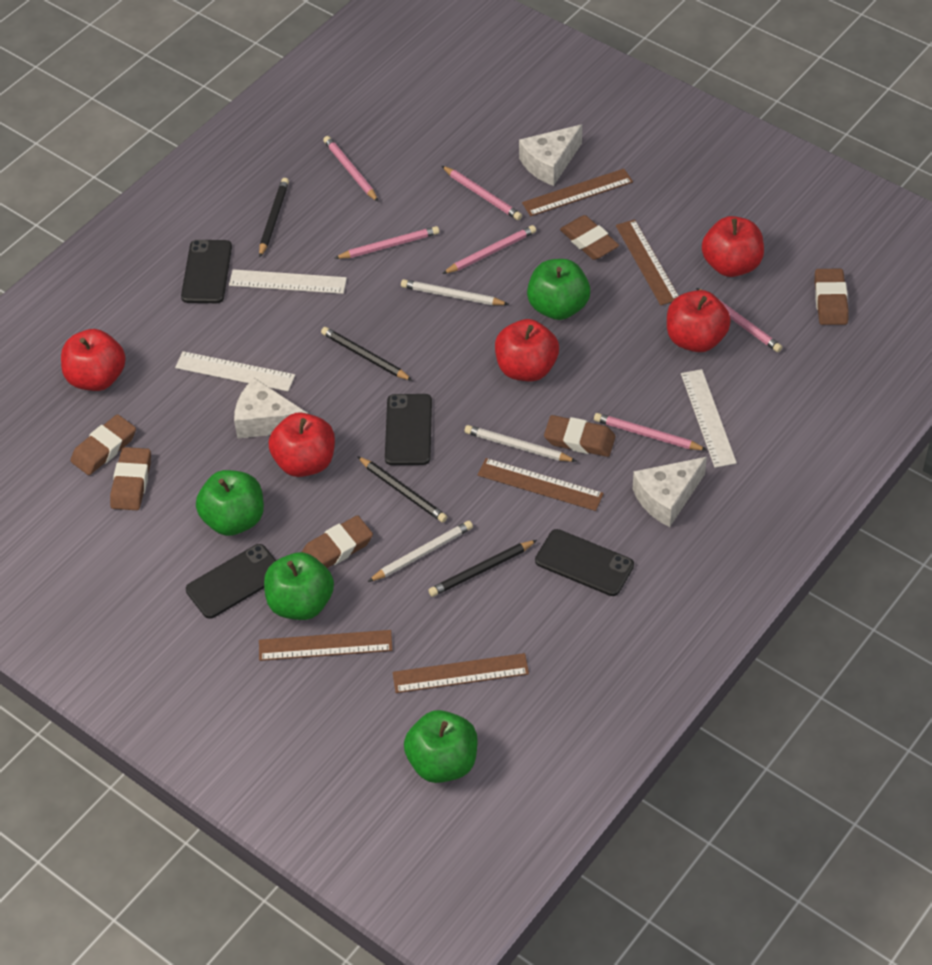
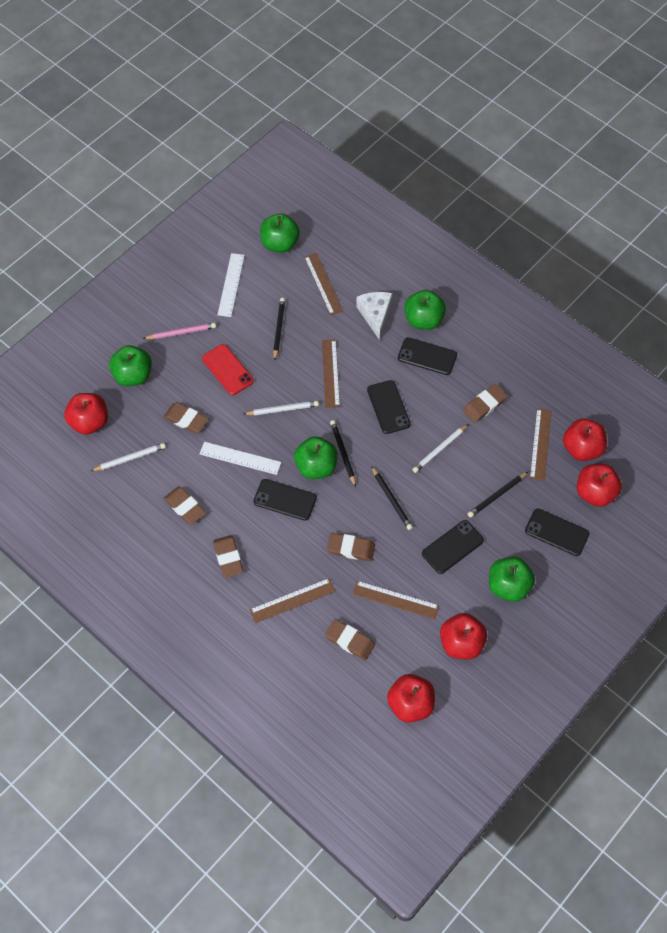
black phone: 4 -> 5
green apple: 4 -> 5
pink pencil: 6 -> 1
red phone: 0 -> 1
white cheese: 3 -> 1
white ruler: 3 -> 2

